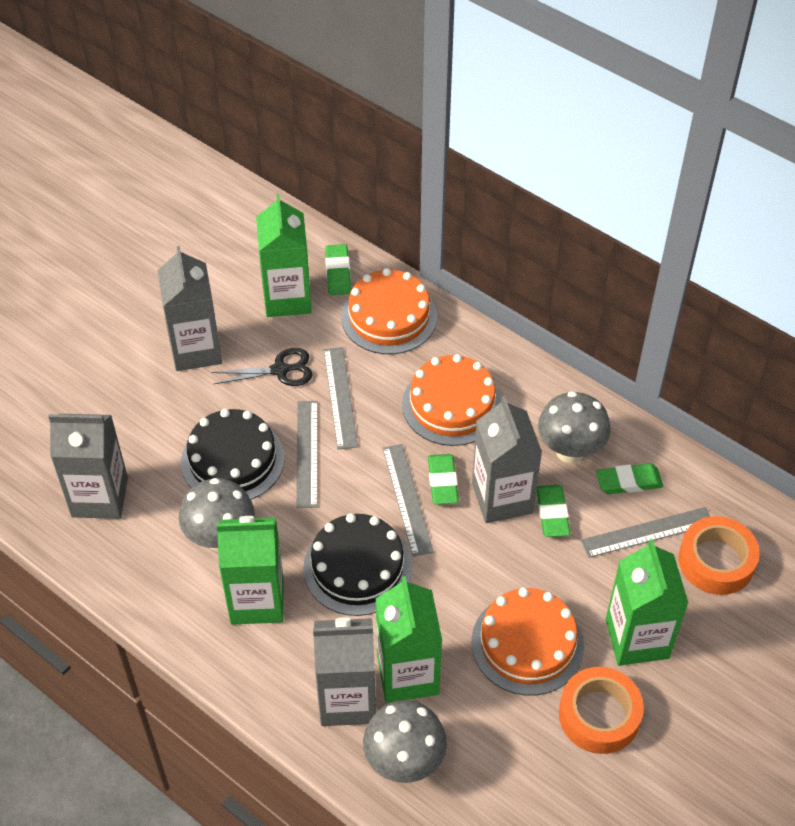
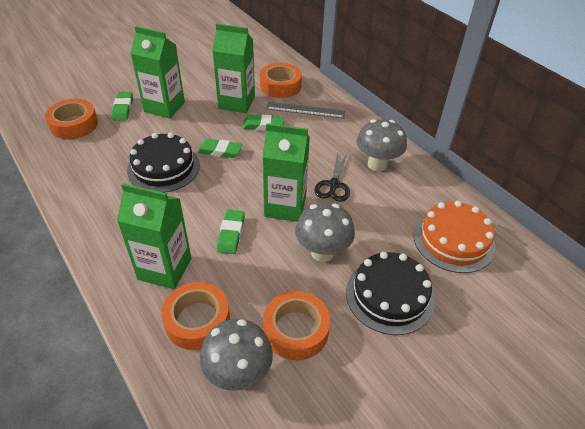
grey carton: 4 -> 0
grey ruler: 4 -> 1
orange cake: 3 -> 1
orange tape: 2 -> 4

